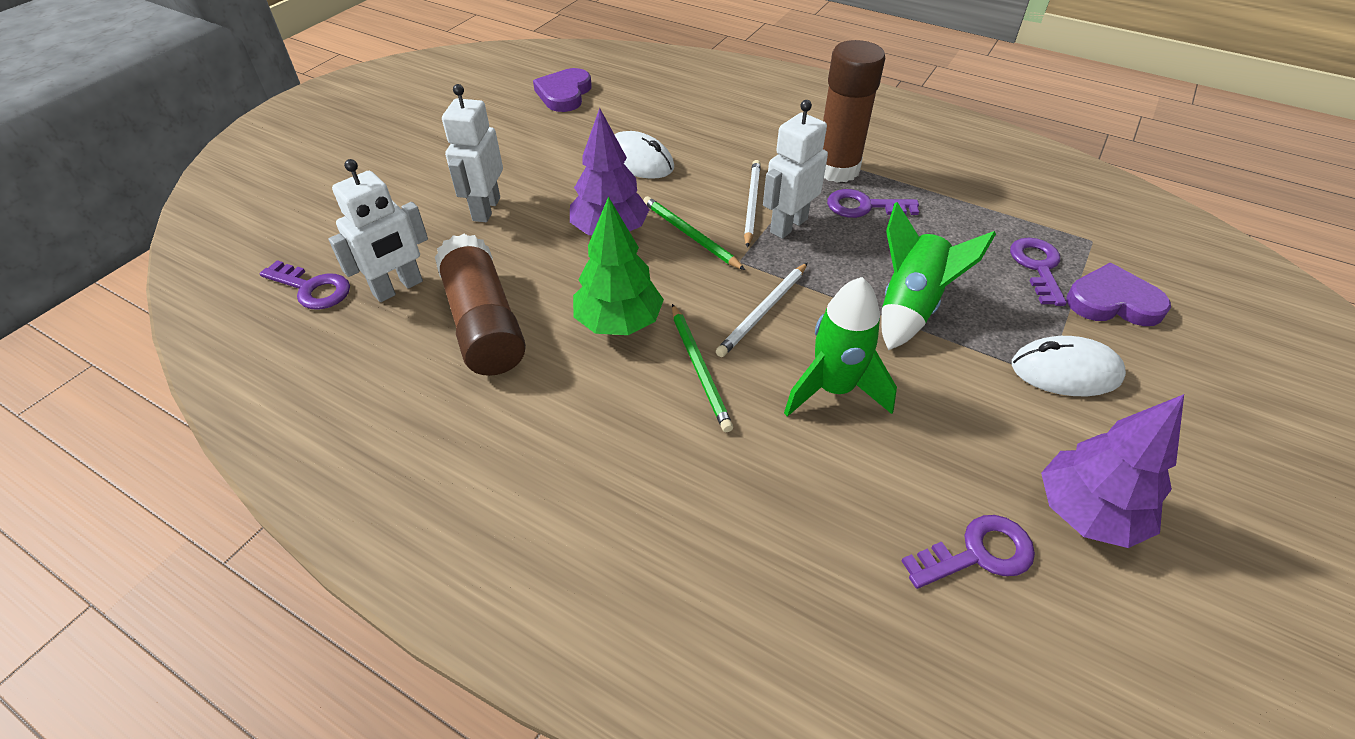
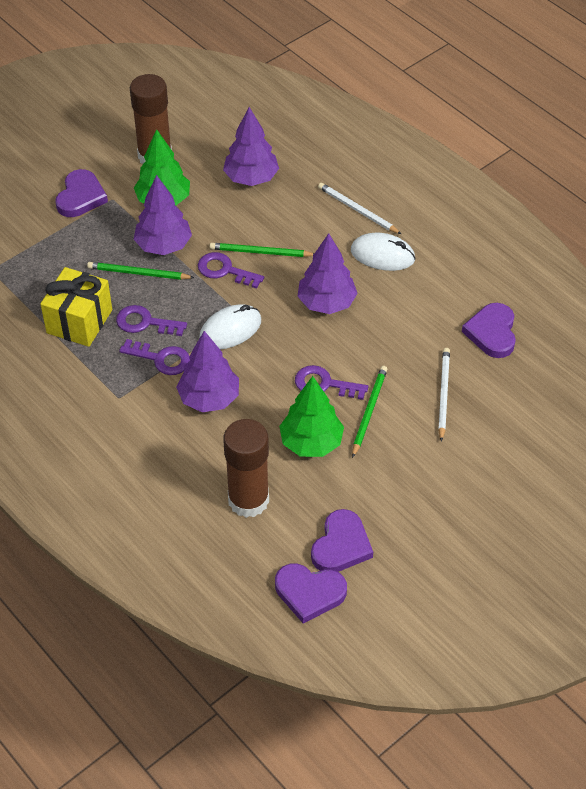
green pencil: 2 -> 3
green rocket: 2 -> 0
green tree: 1 -> 2
purple heart: 2 -> 4
purple tree: 2 -> 4
white robot: 3 -> 0
yellow gift: 0 -> 1

